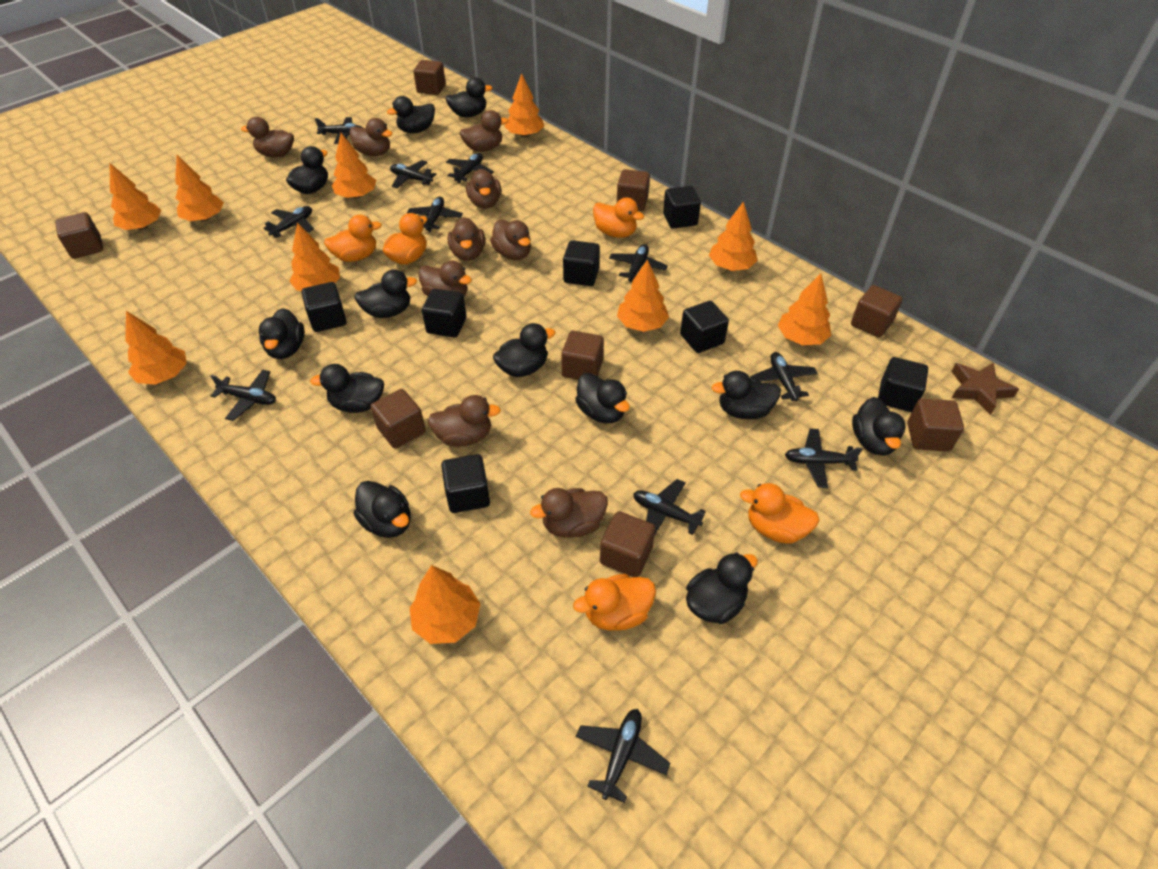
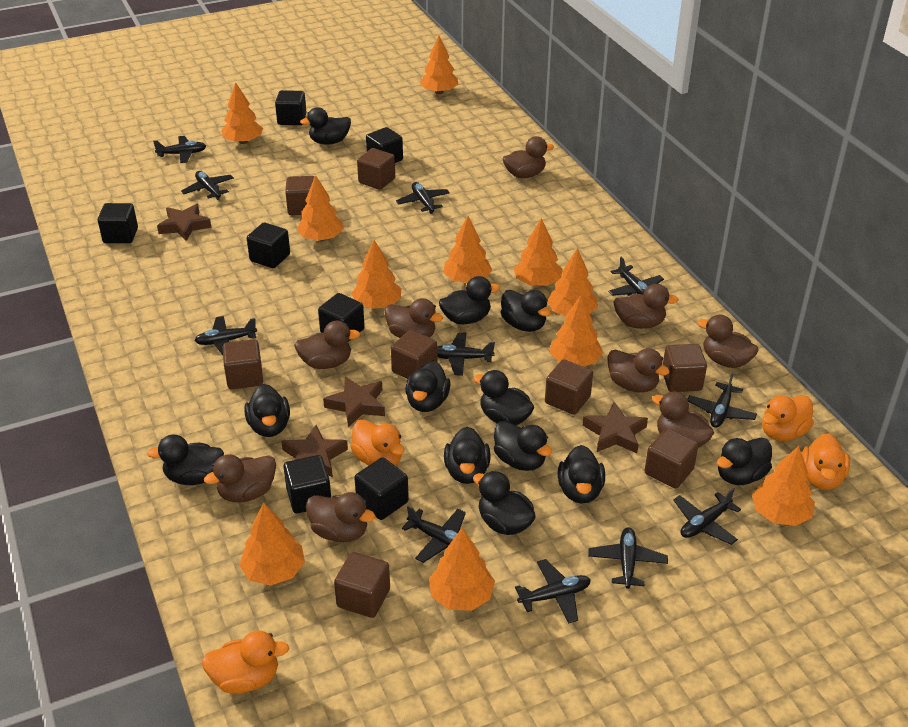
brown star: 1 -> 4
orange duck: 5 -> 4
orange tree: 10 -> 11

